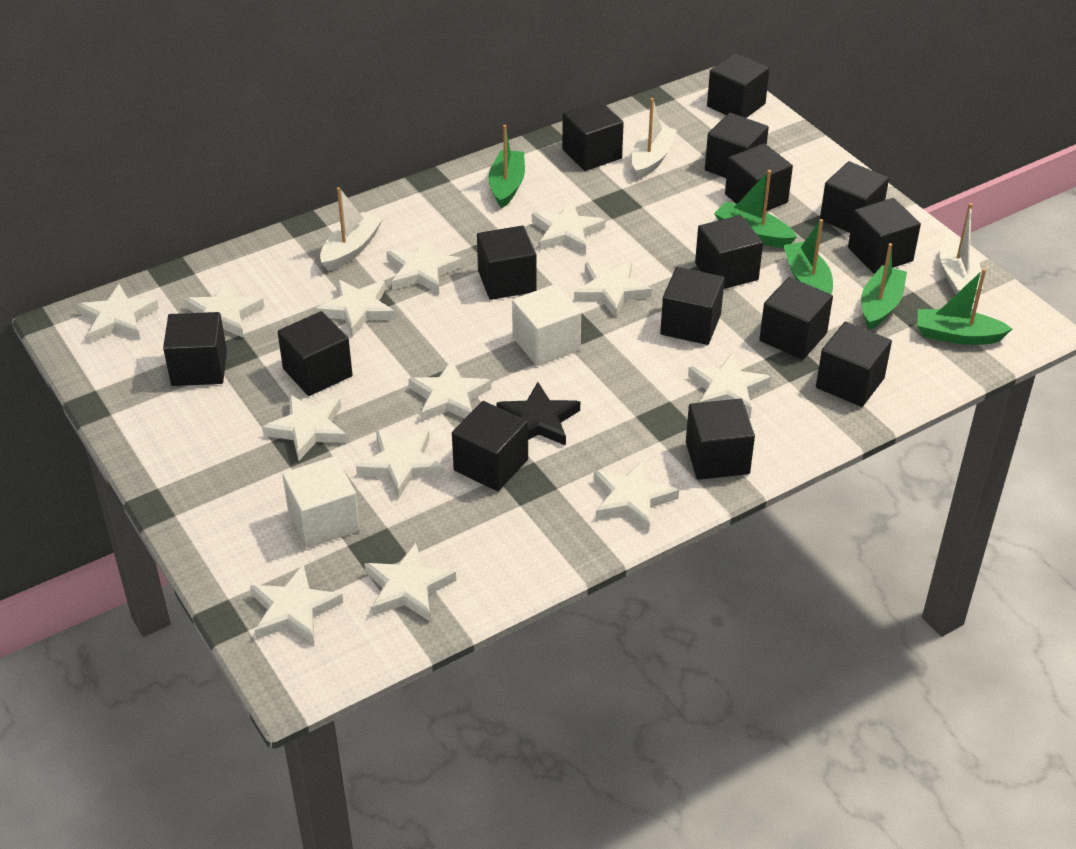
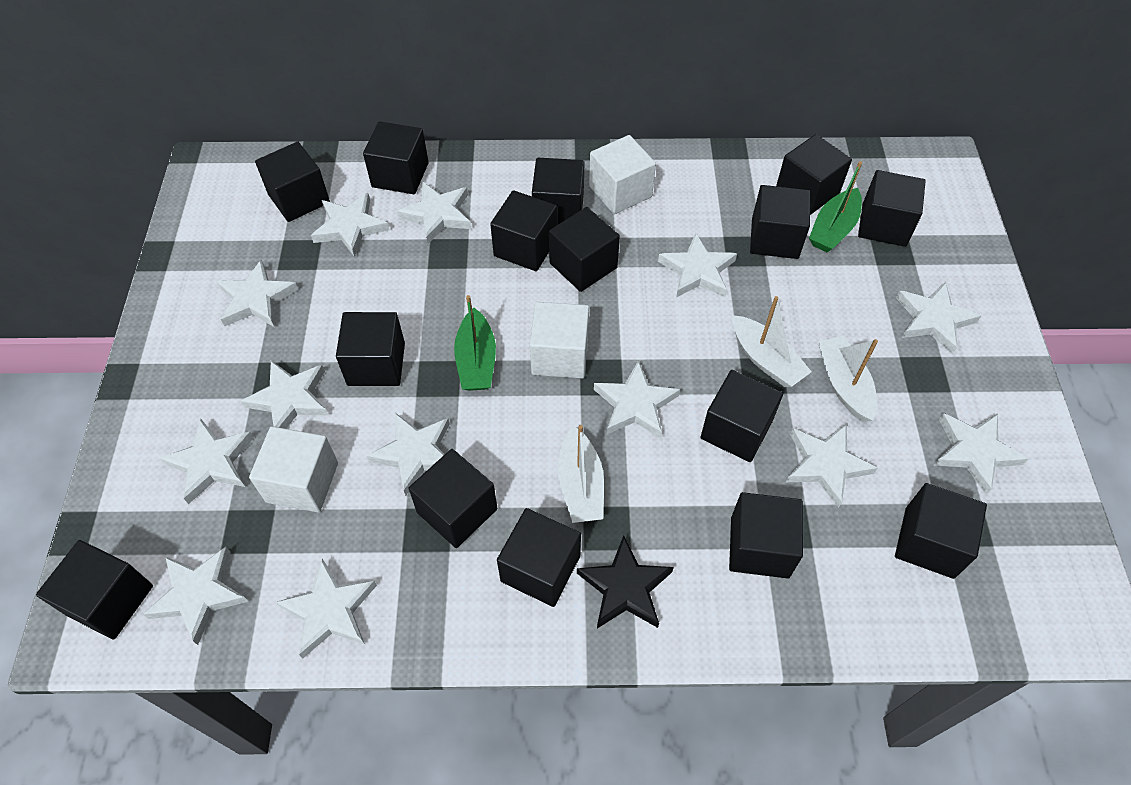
green boat: 5 -> 2
white cube: 2 -> 3

